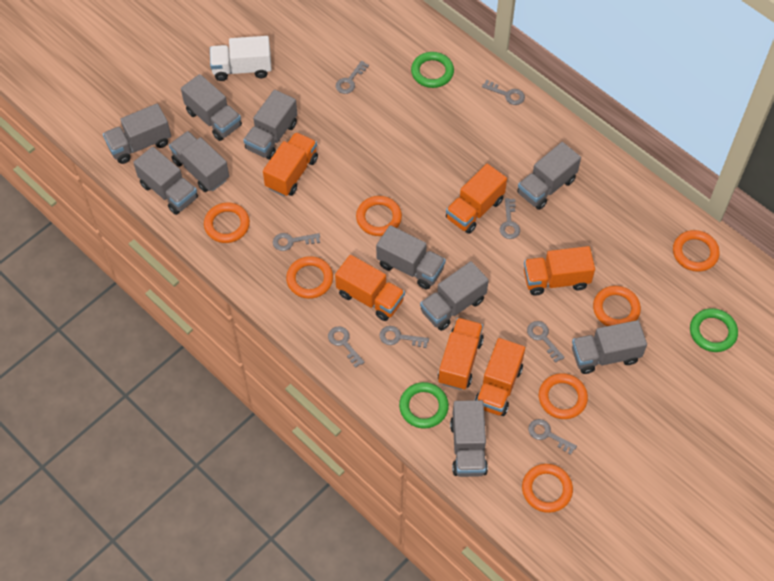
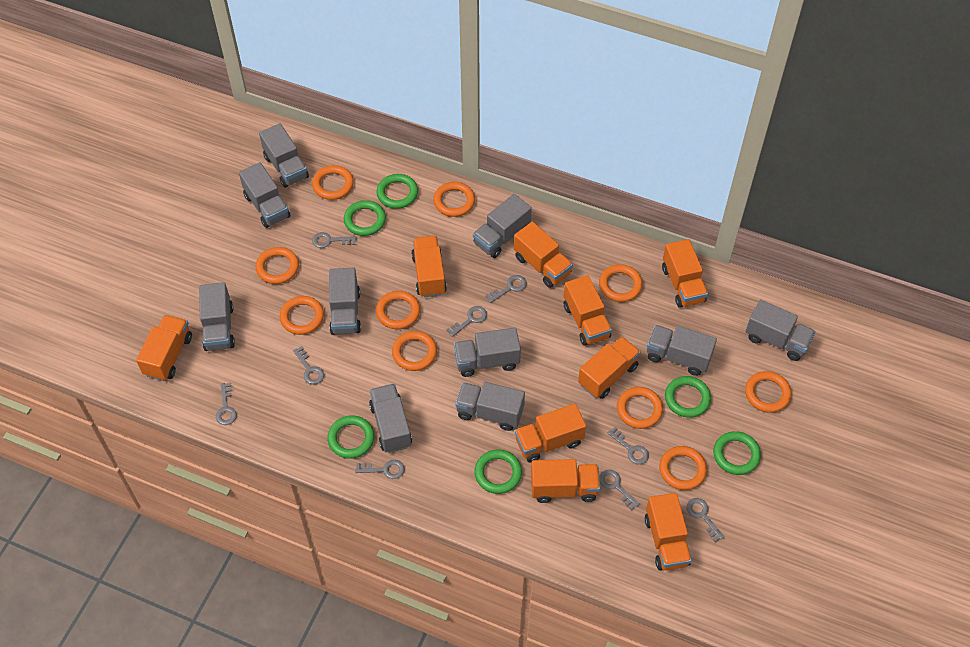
green ring: 3 -> 6
grey key: 8 -> 9
orange ring: 7 -> 10
orange truck: 6 -> 9
white truck: 1 -> 0

